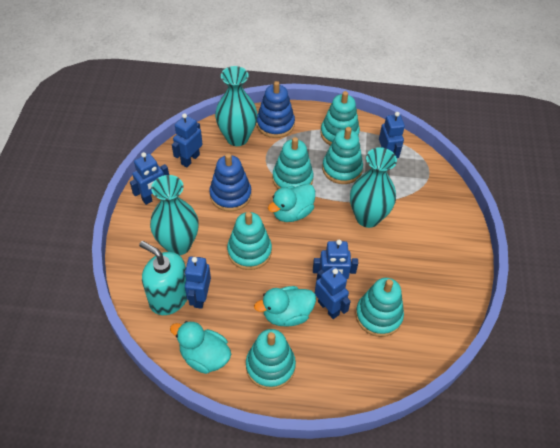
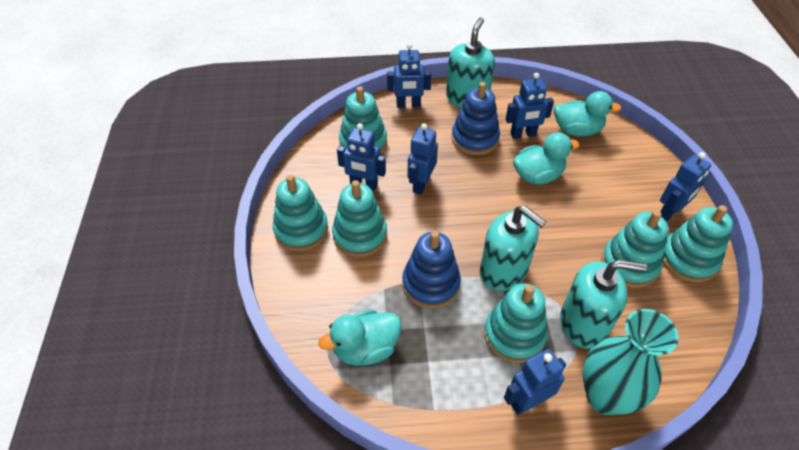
turquoise soap dispenser: 1 -> 3
turquoise vase: 3 -> 1

